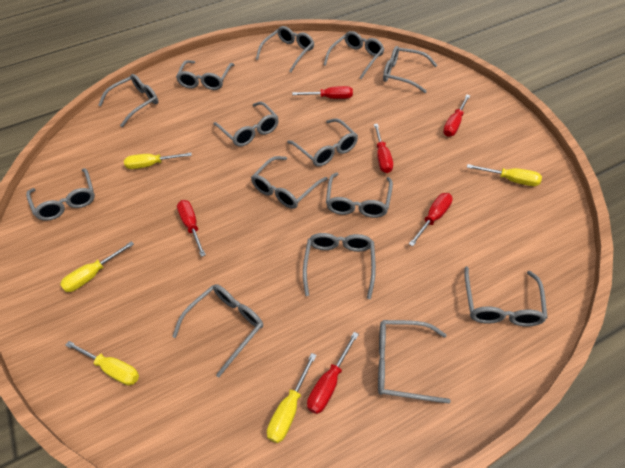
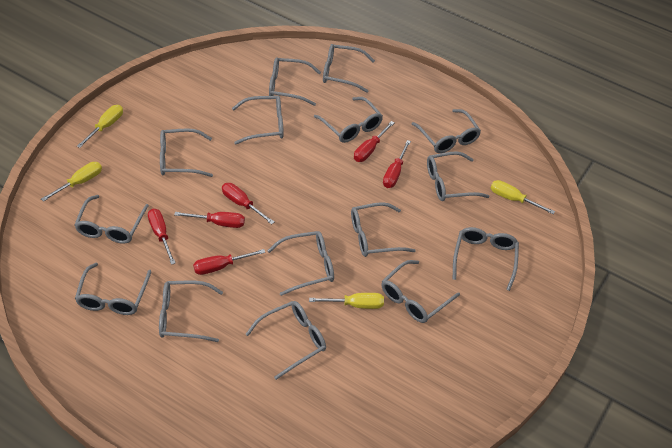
grey glasses: 14 -> 15
yellow screwdriver: 5 -> 4

